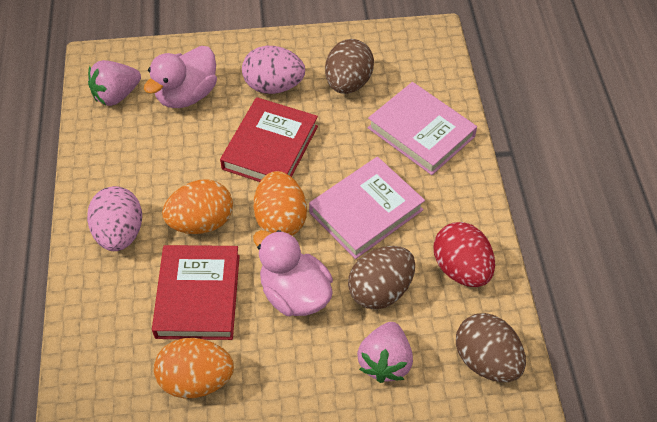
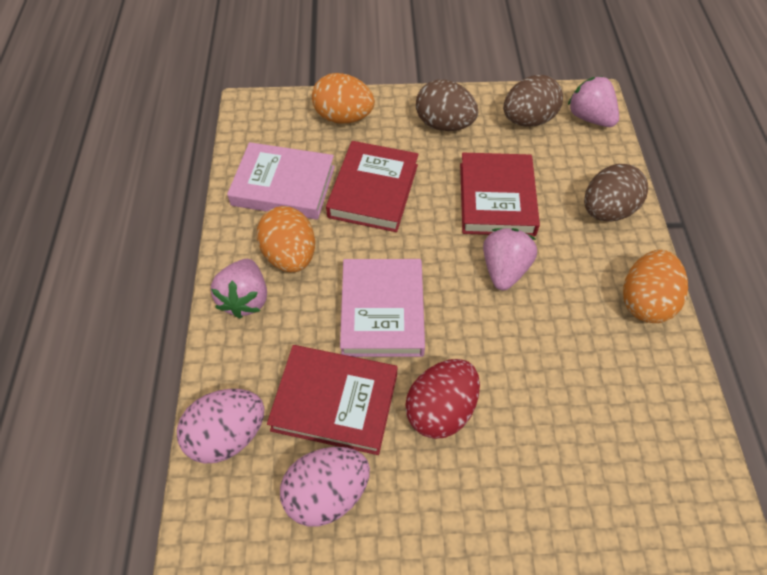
pink duck: 2 -> 0
pink strawberry: 2 -> 3
red book: 2 -> 3

